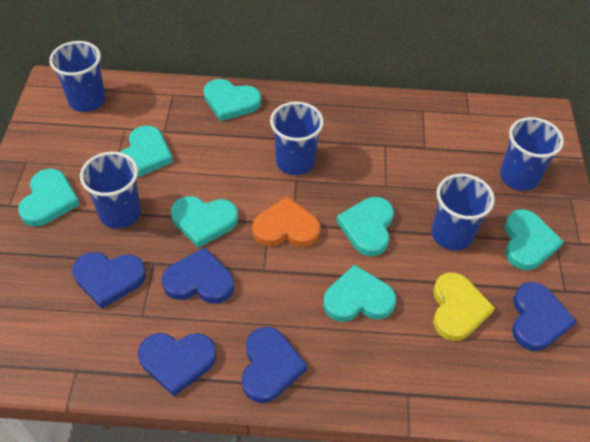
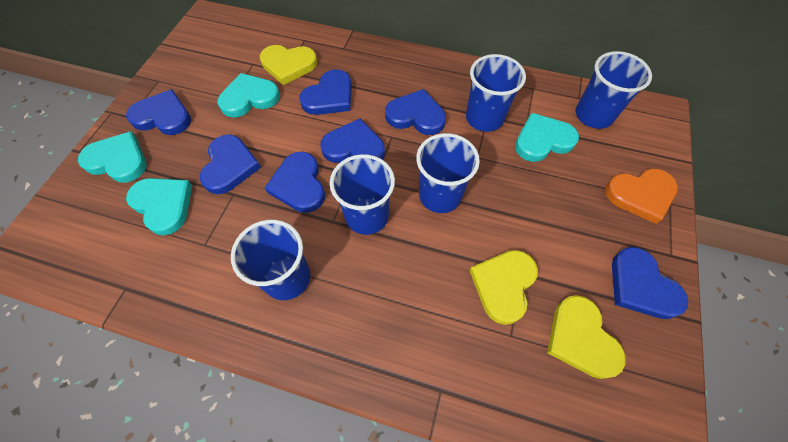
blue heart: 5 -> 7
turquoise heart: 7 -> 4
yellow heart: 1 -> 3

